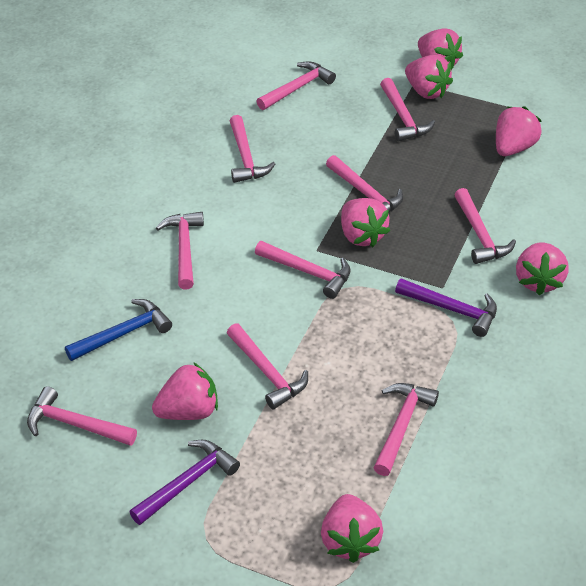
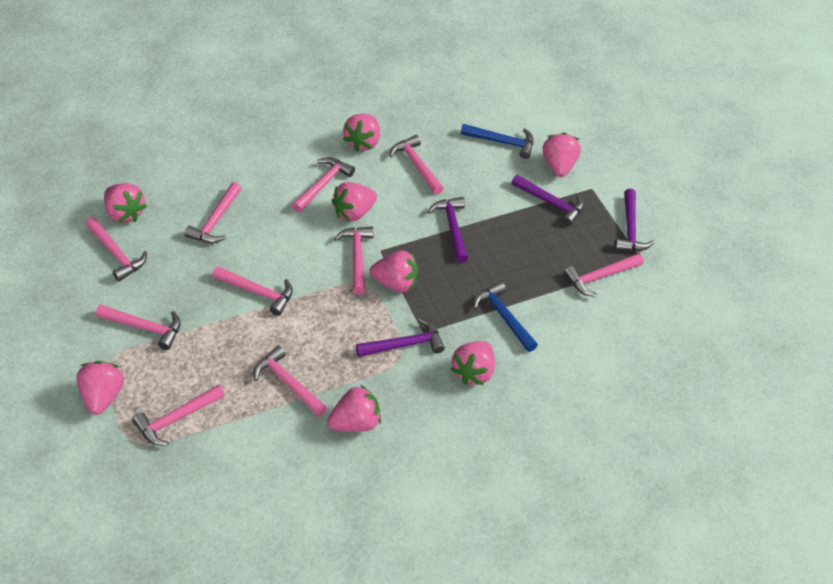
blue hammer: 1 -> 2
pink strawberry: 7 -> 8
purple hammer: 2 -> 4

